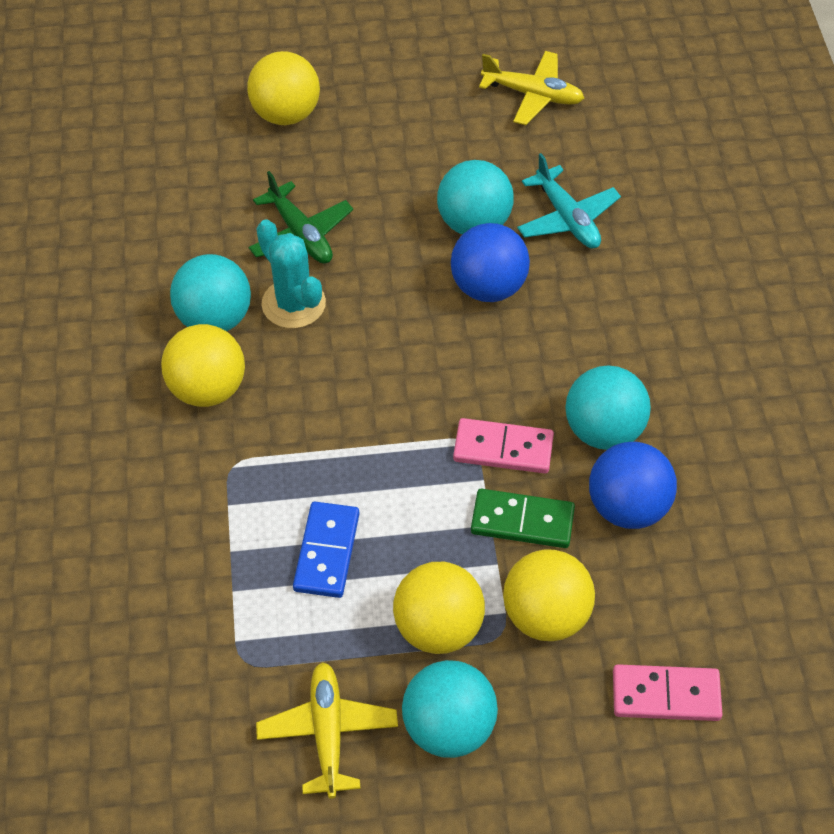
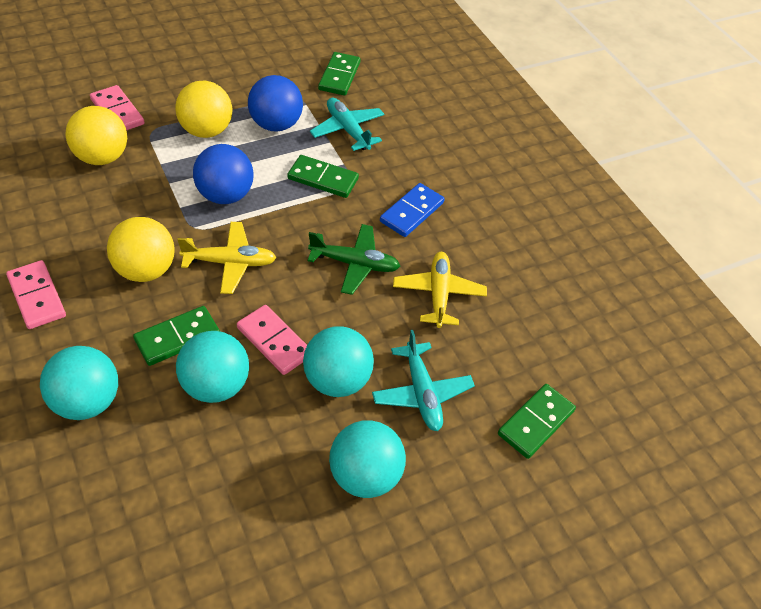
green domino: 1 -> 4
pink domino: 2 -> 3
turquoise cactus: 1 -> 0
turquoise plane: 1 -> 2
yellow ball: 4 -> 3

